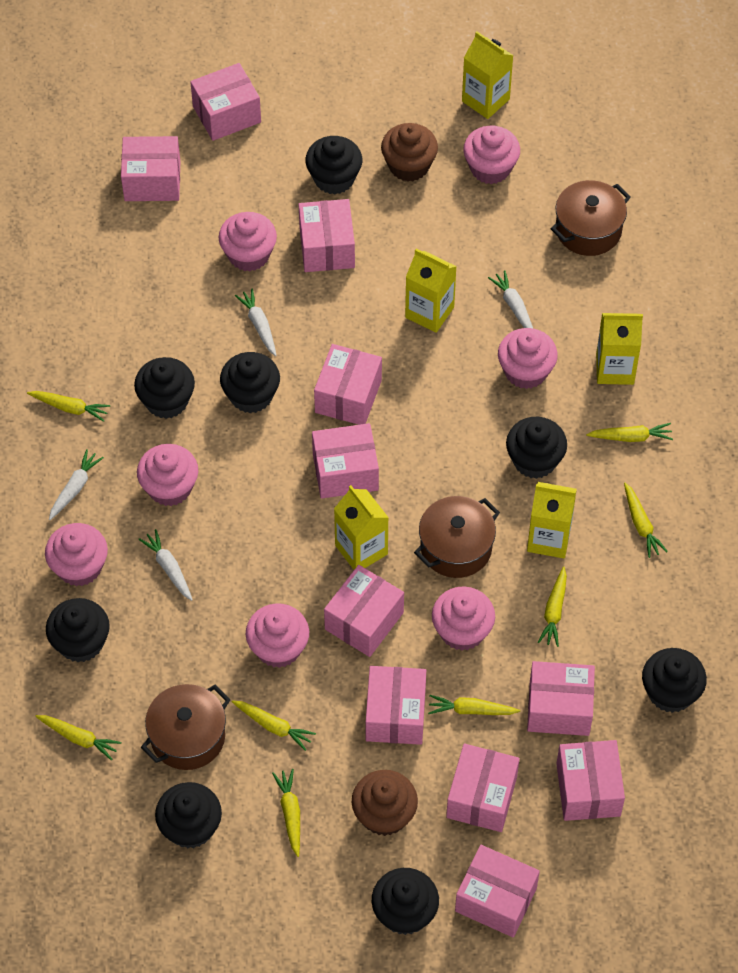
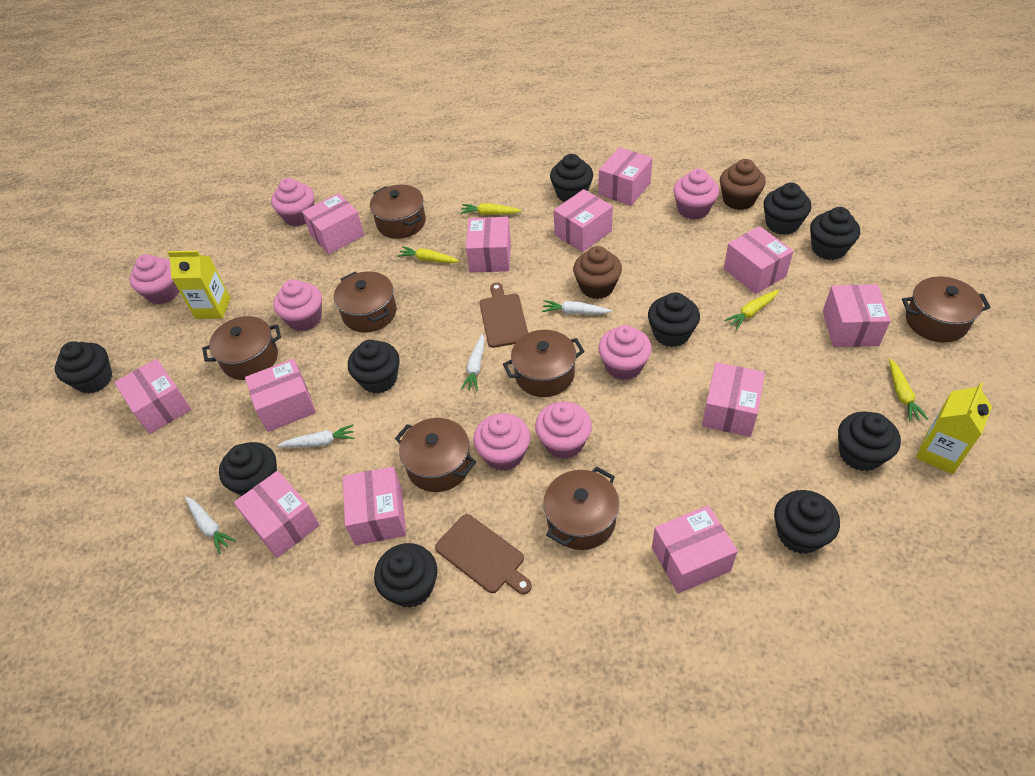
black cupcake: 8 -> 10
brown cutting board: 0 -> 2
brown pot: 3 -> 7
pink box: 11 -> 12
yellow carrot: 8 -> 4
yellow carton: 5 -> 2

